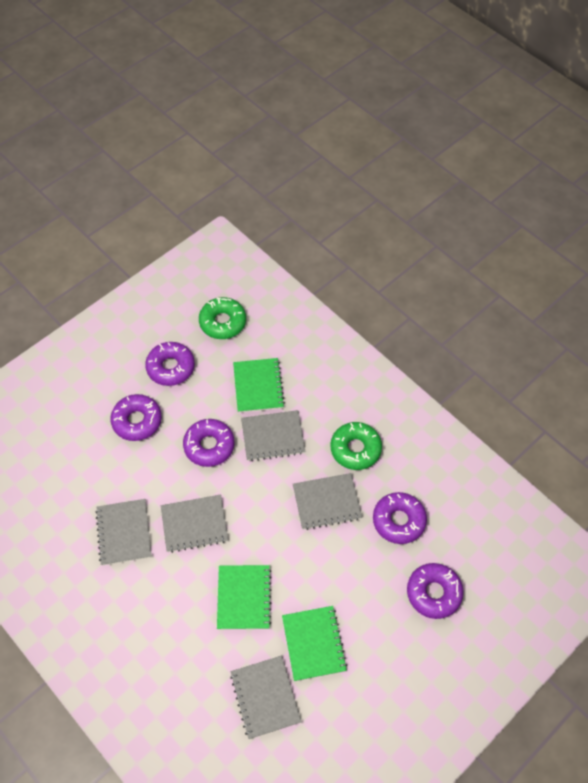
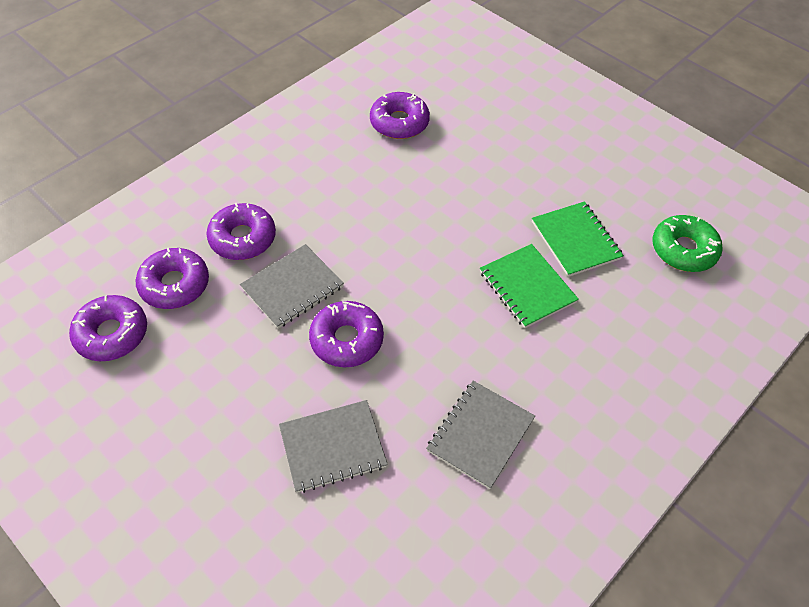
green donut: 2 -> 1
green notebook: 3 -> 2
grey notebook: 5 -> 3

